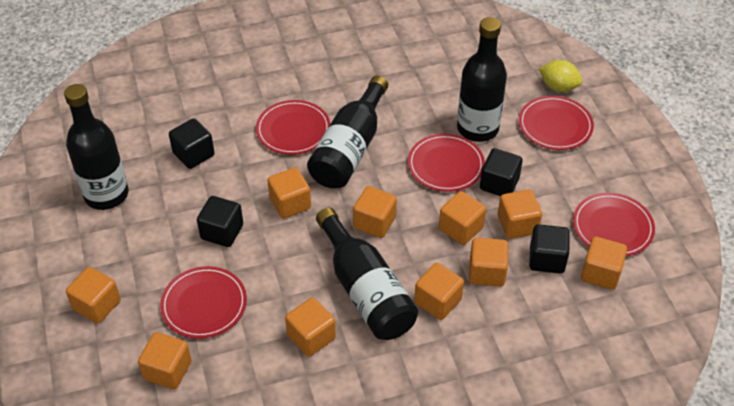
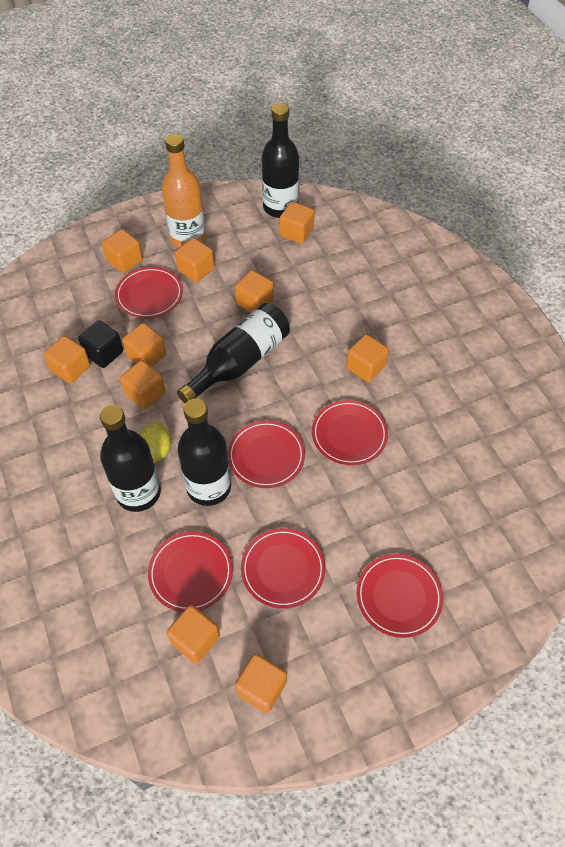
black cube: 4 -> 1
orange bottle: 0 -> 1
red plate: 5 -> 6

